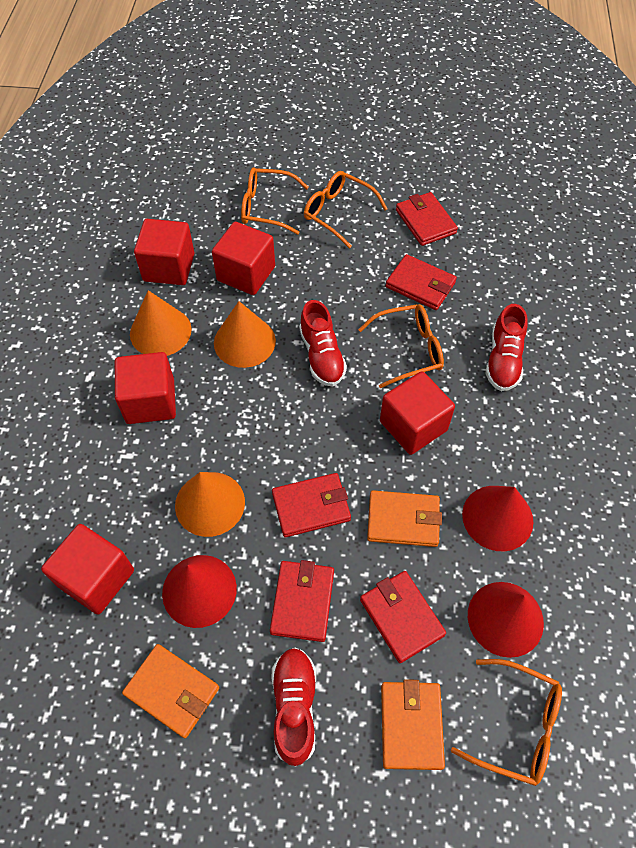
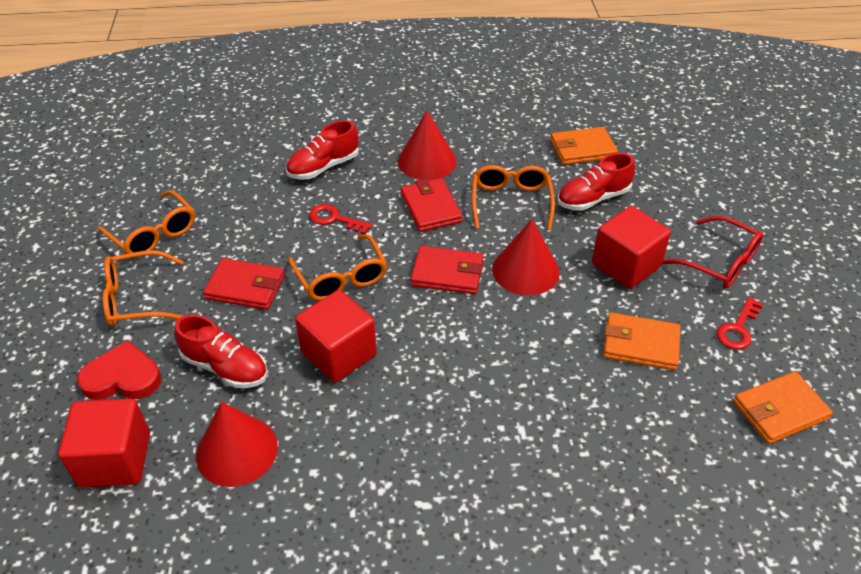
orange cone: 3 -> 0
red cube: 5 -> 3
red glasses: 0 -> 1
red heart: 0 -> 1
red key: 0 -> 2
red wallet: 5 -> 3

